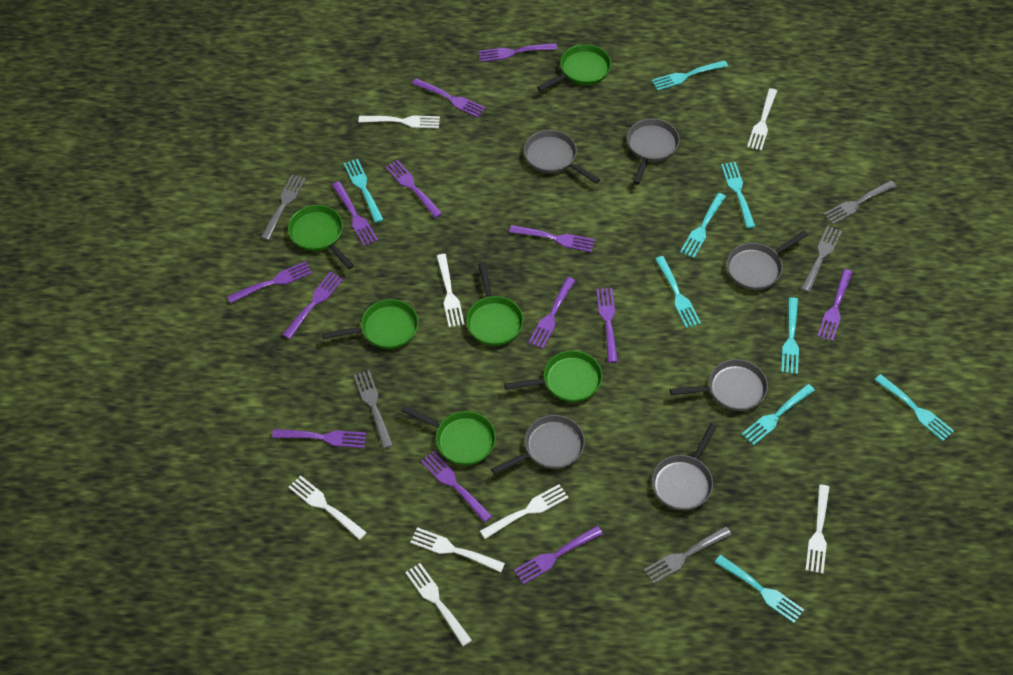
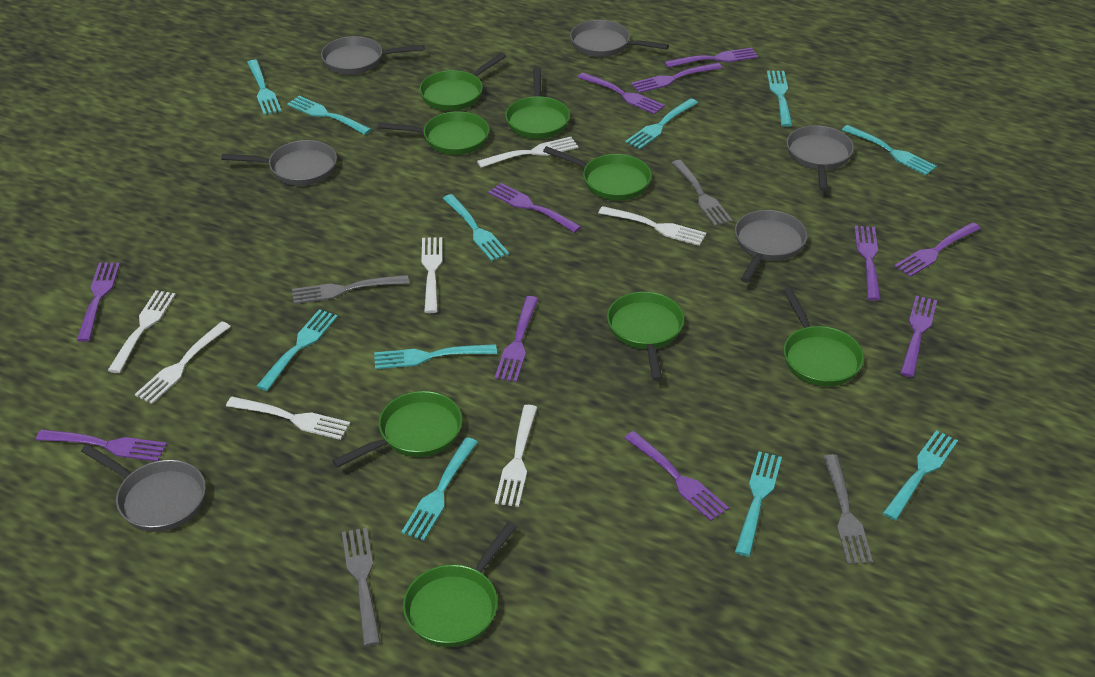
green pan: 6 -> 8
grey fork: 5 -> 4
purple fork: 13 -> 11
turquoise fork: 9 -> 11
white fork: 8 -> 7

